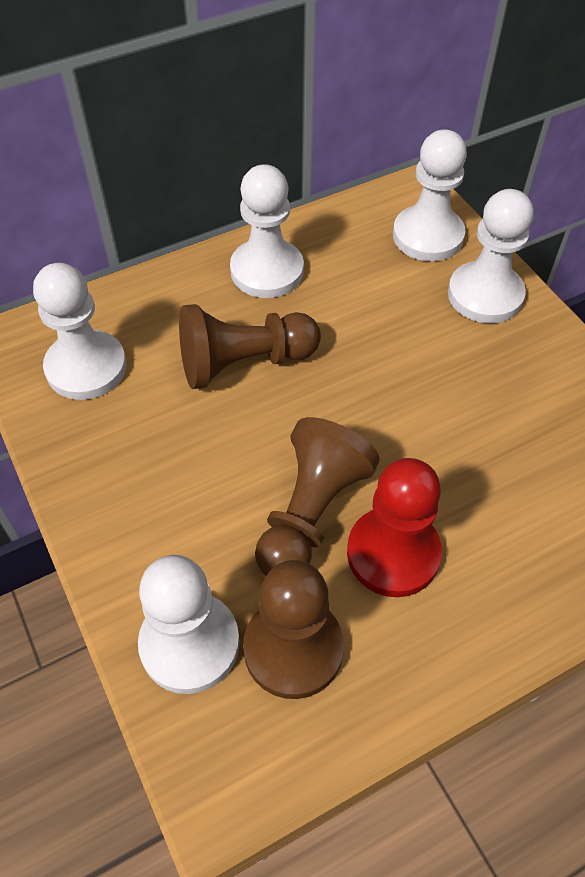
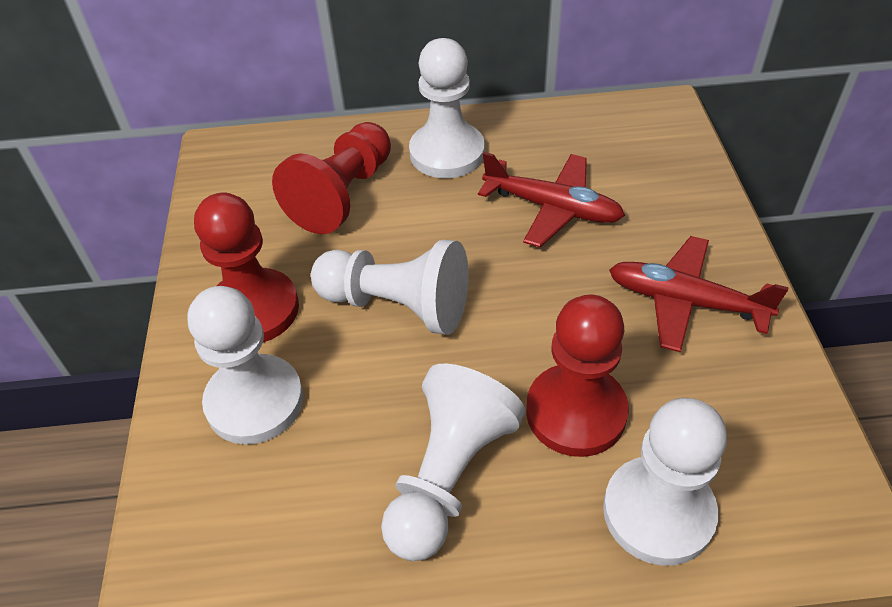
brown pawn: 3 -> 0
red pawn: 1 -> 3
red plane: 0 -> 2

